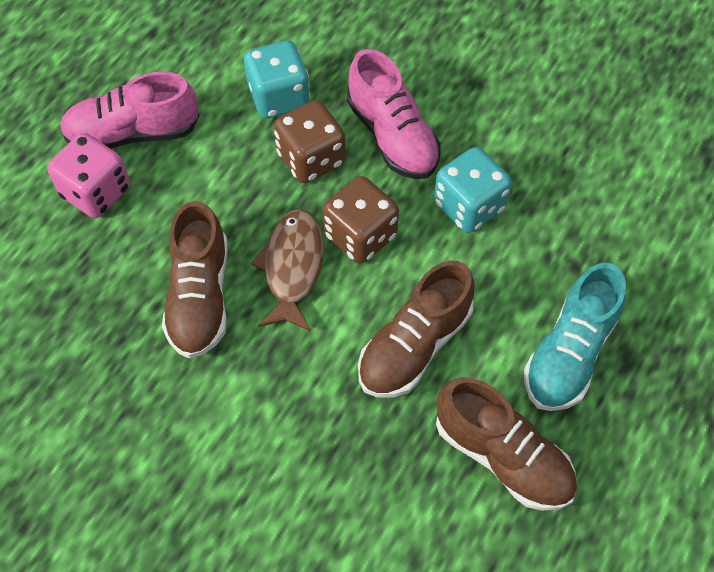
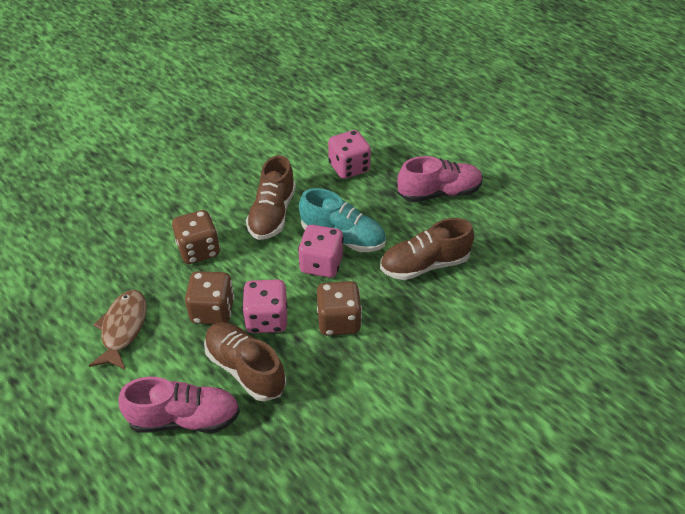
brown dice: 2 -> 3
pink dice: 1 -> 3
turquoise dice: 2 -> 0

